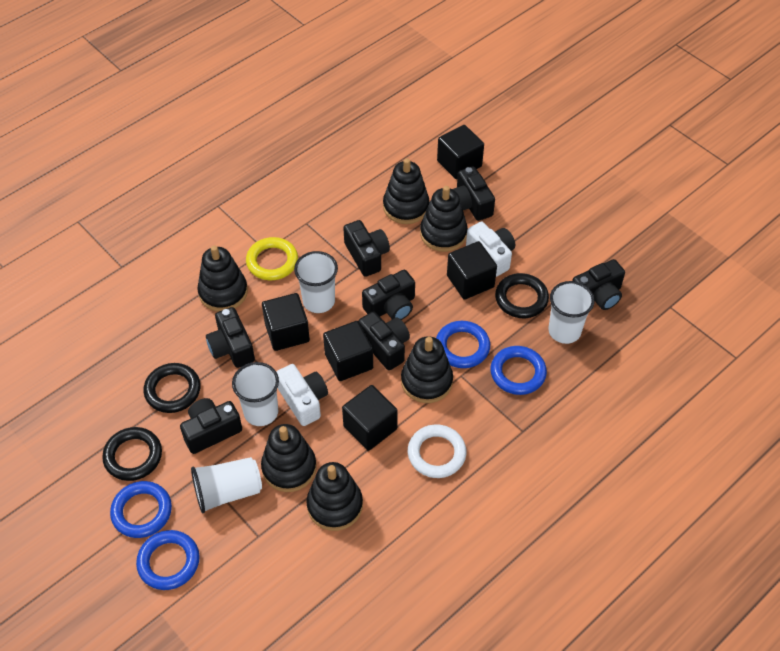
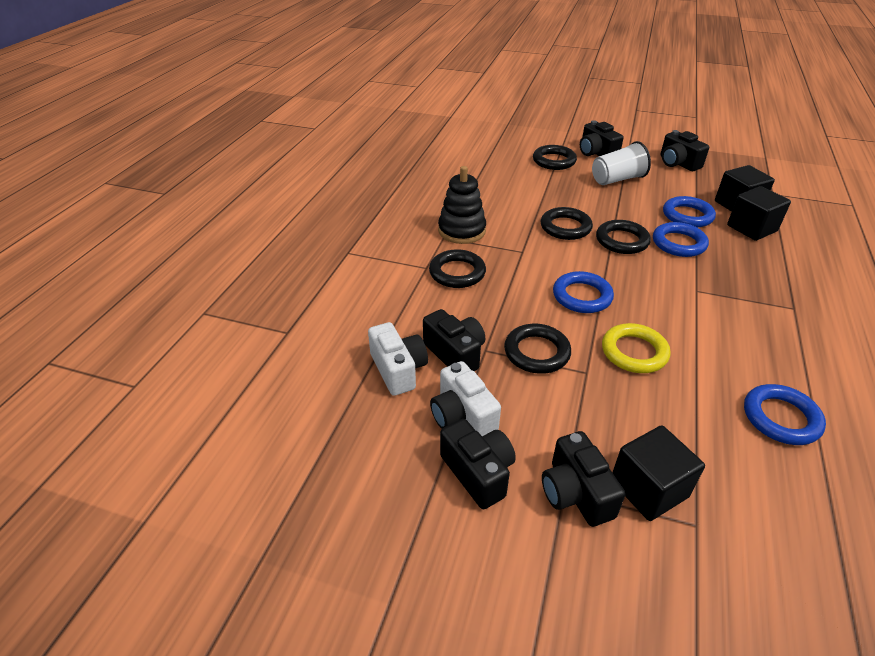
black camera: 7 -> 5
black cube: 5 -> 3
black ring: 3 -> 5
black stacking toy: 6 -> 1
white cup: 4 -> 1
white ring: 1 -> 0

